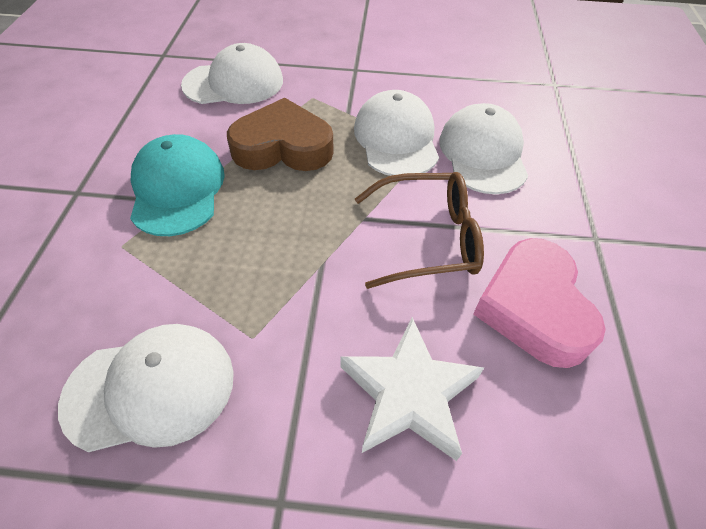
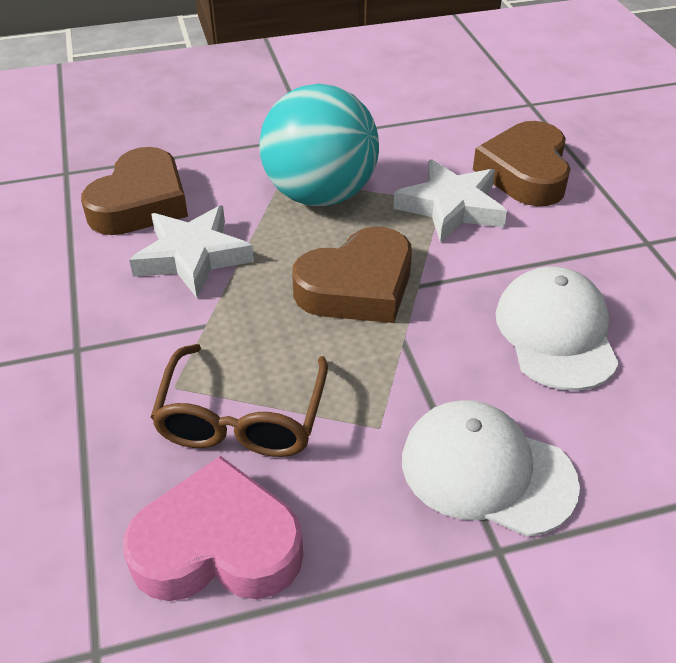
brown heart: 1 -> 3
turquoise ball: 0 -> 1
turquoise cap: 1 -> 0
white cap: 4 -> 2
white star: 1 -> 2

